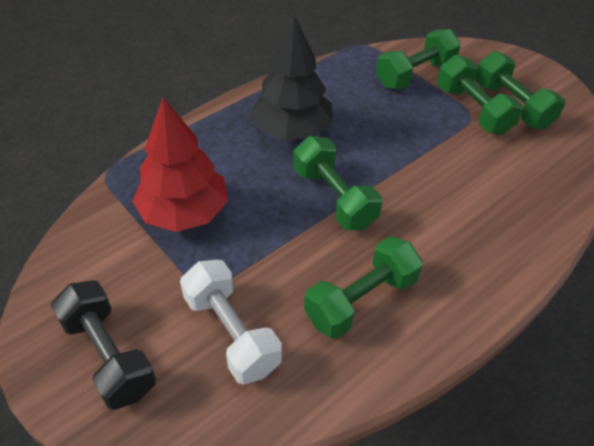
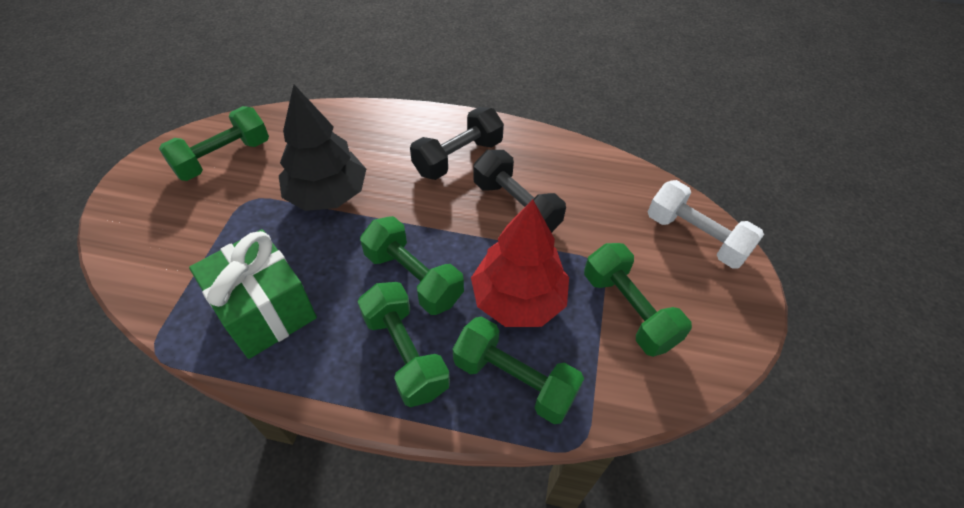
black dumbbell: 1 -> 2
green gift: 0 -> 1

